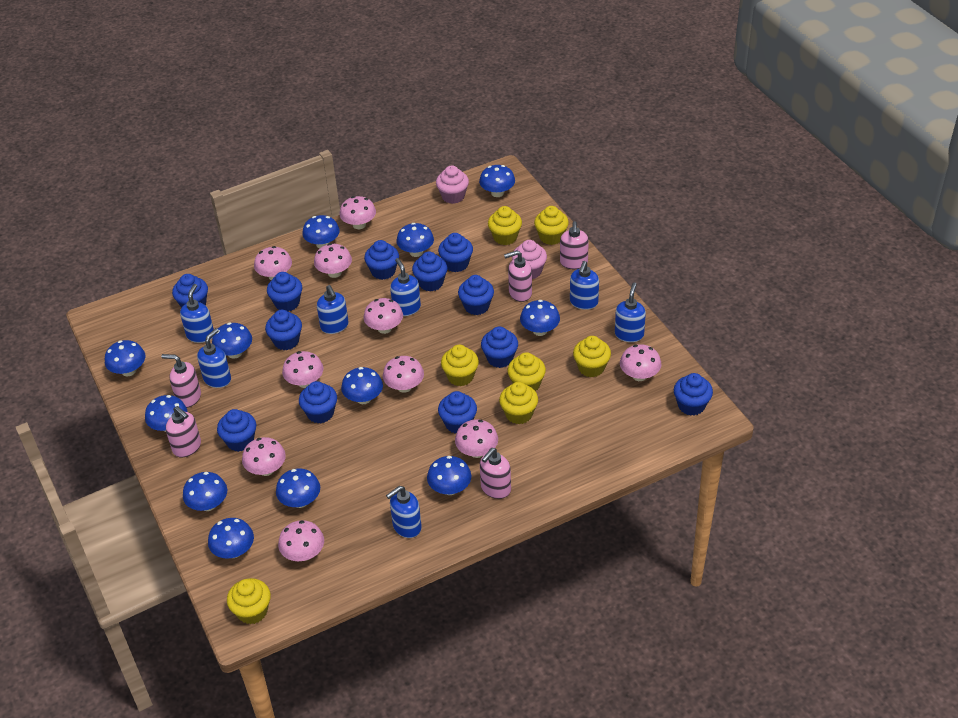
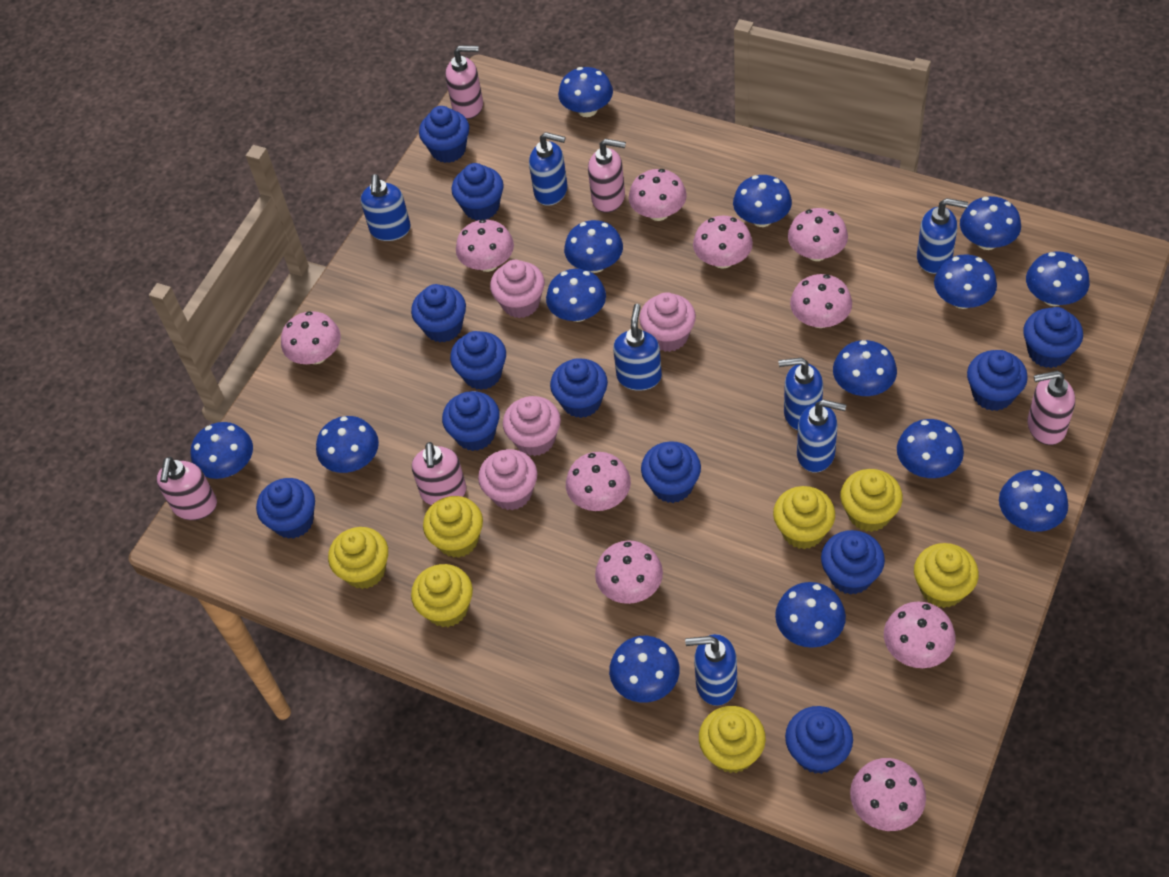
blue mushroom: 12 -> 14
pink cupcake: 2 -> 4

